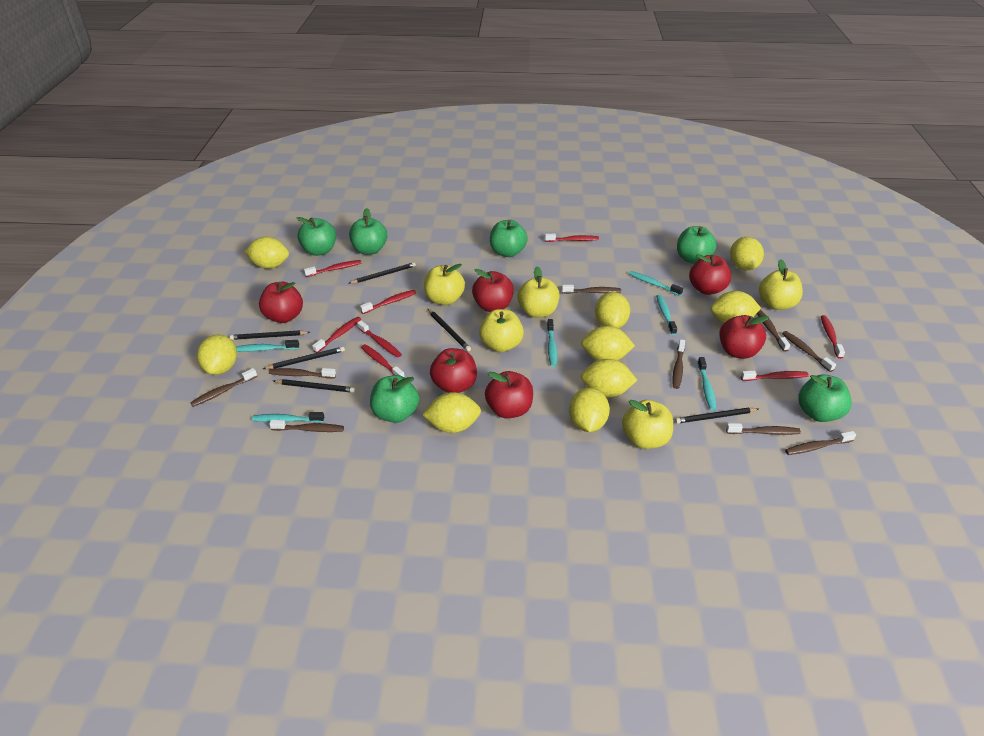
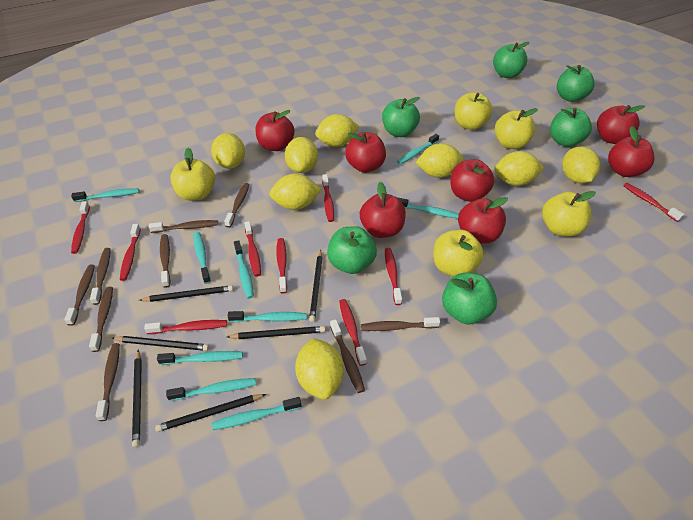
red apple: 6 -> 7
red toothbrush: 8 -> 9
turquoise toothbrush: 6 -> 9
yellow lemon: 9 -> 8

